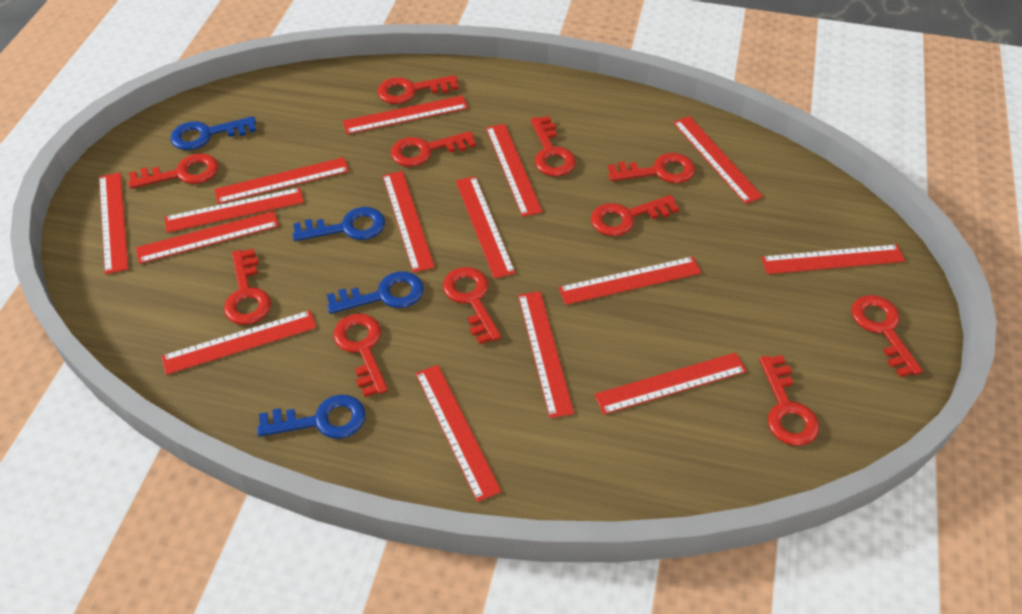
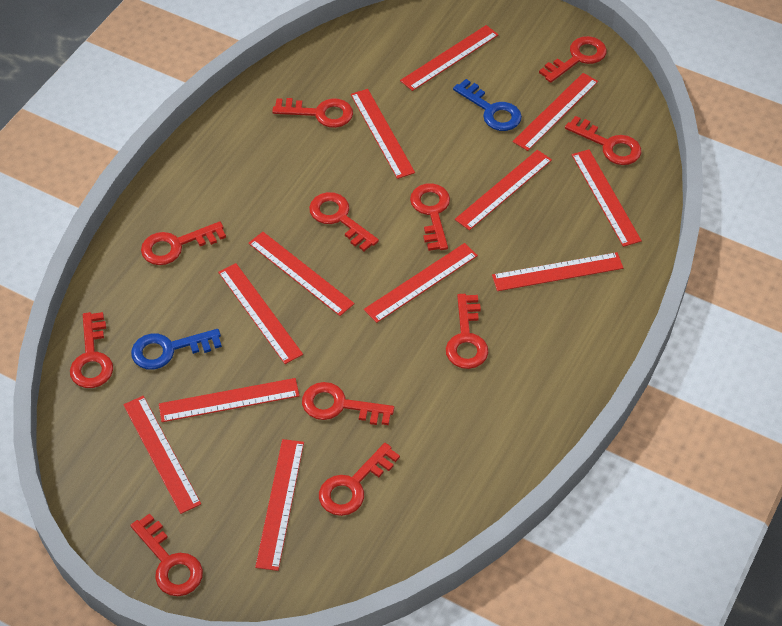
blue key: 4 -> 2
red ruler: 15 -> 12

